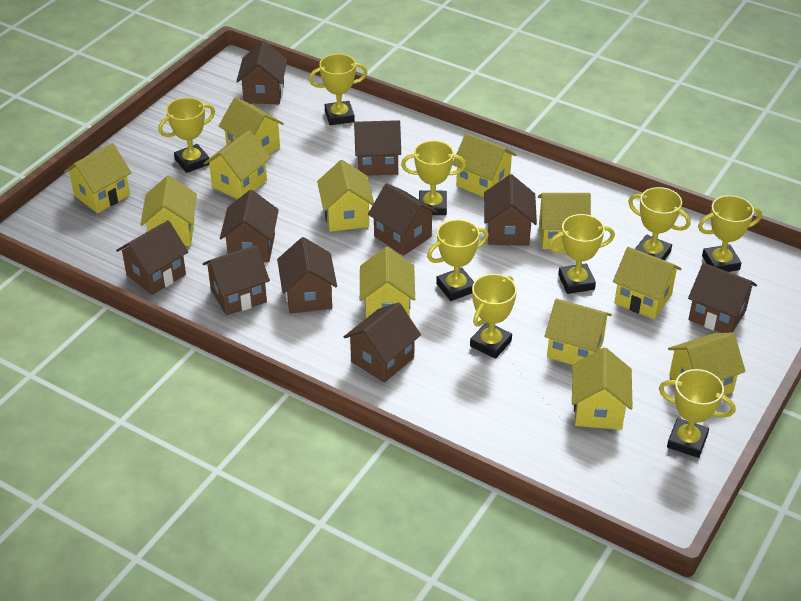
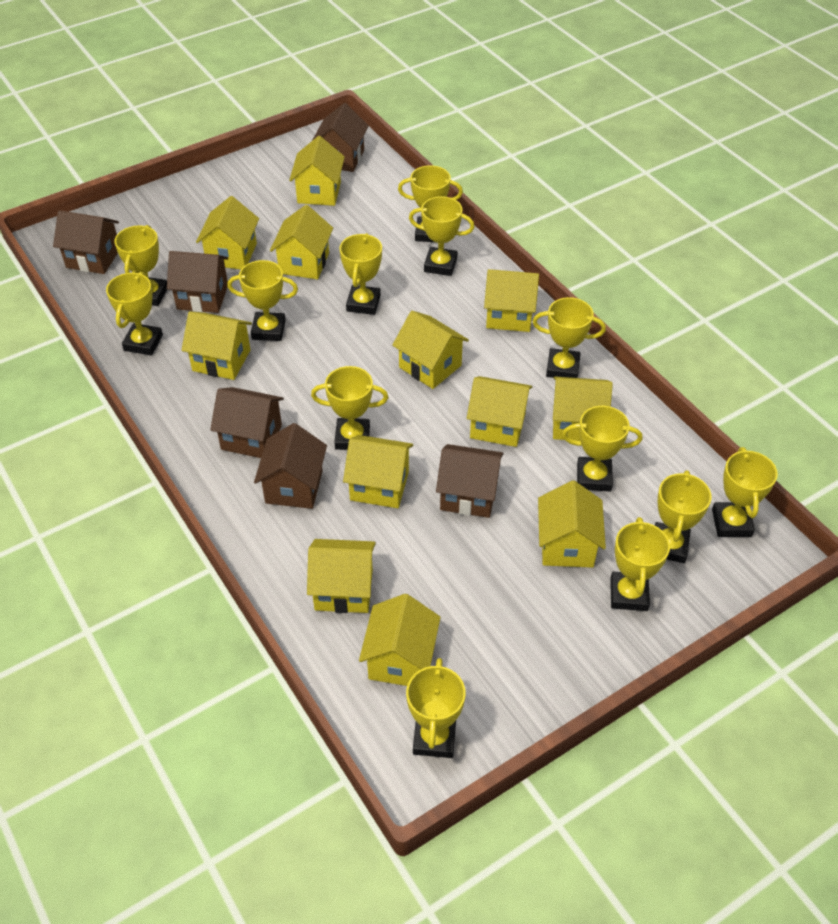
brown house: 10 -> 6
yellow trophy: 9 -> 13

